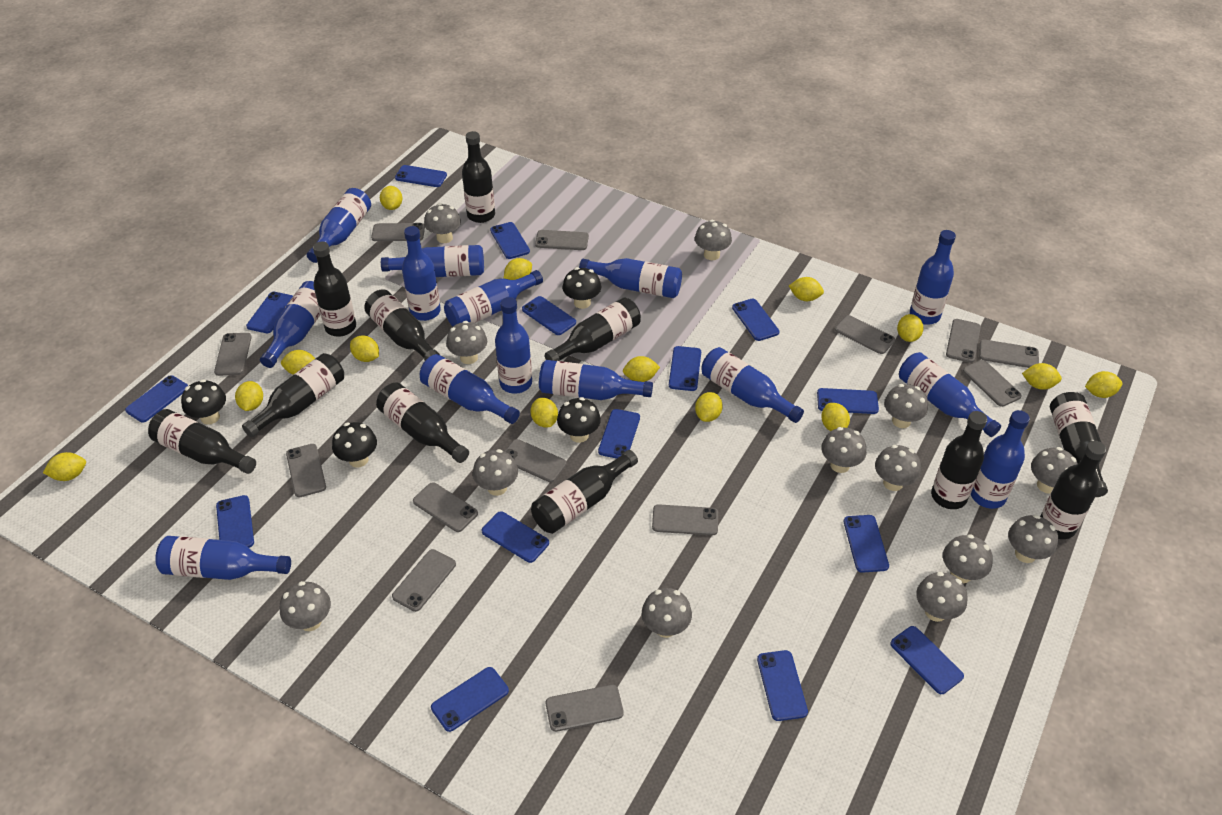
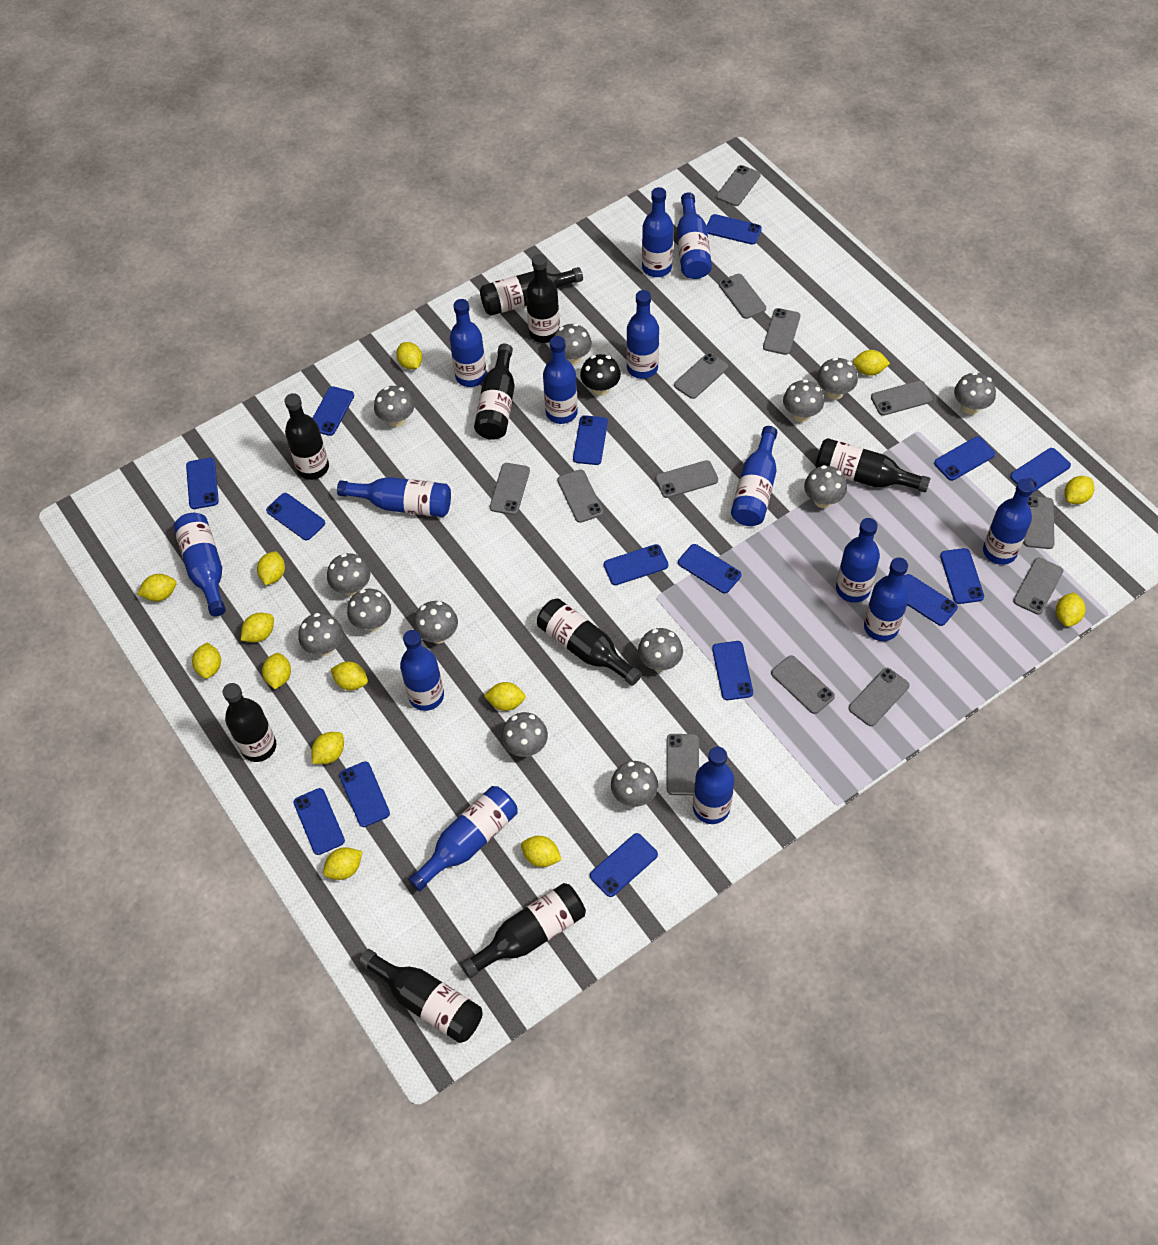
black bottle: 11 -> 9
black mushroom: 4 -> 1

